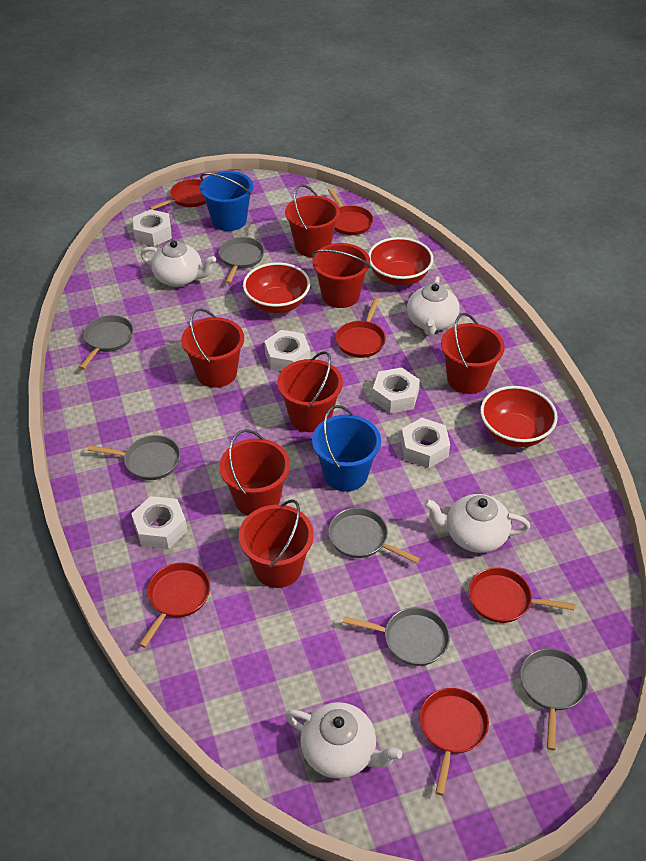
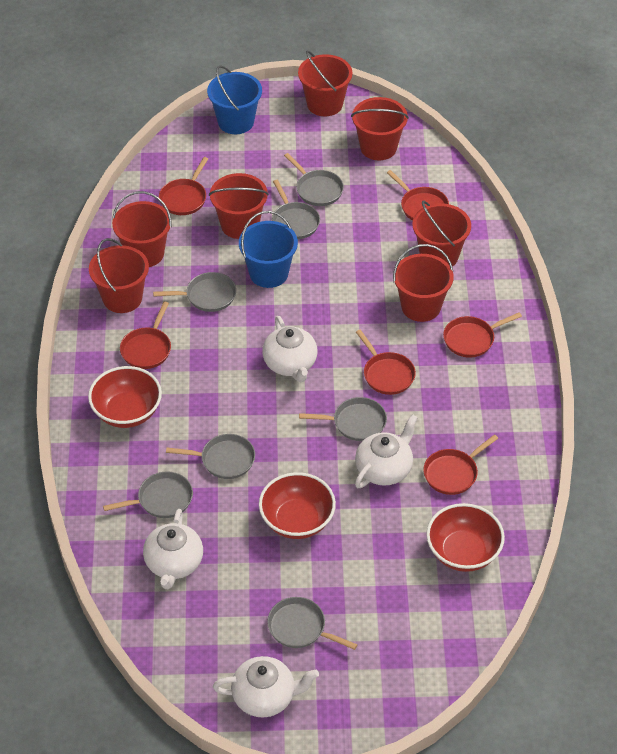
grey pan: 6 -> 7
white nut: 5 -> 0

